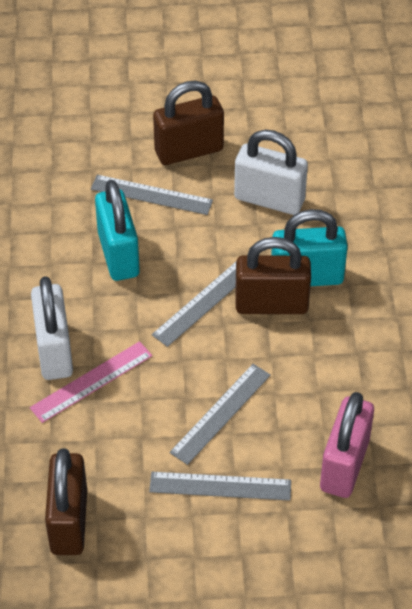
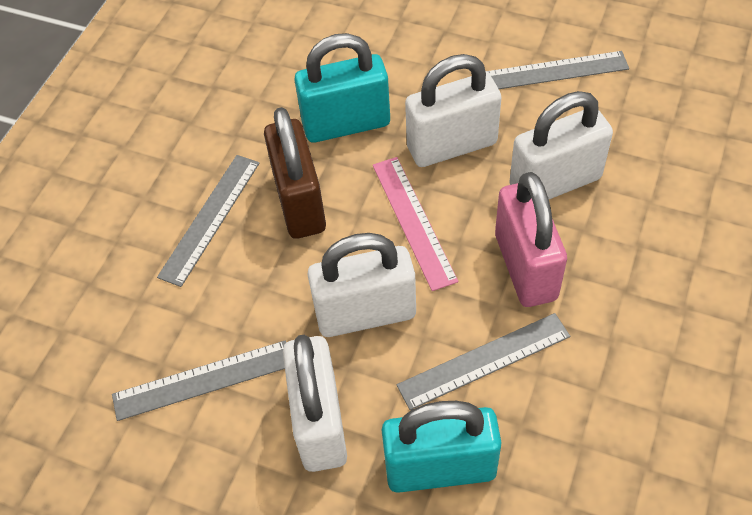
brown padlock: 3 -> 1
white padlock: 2 -> 4

